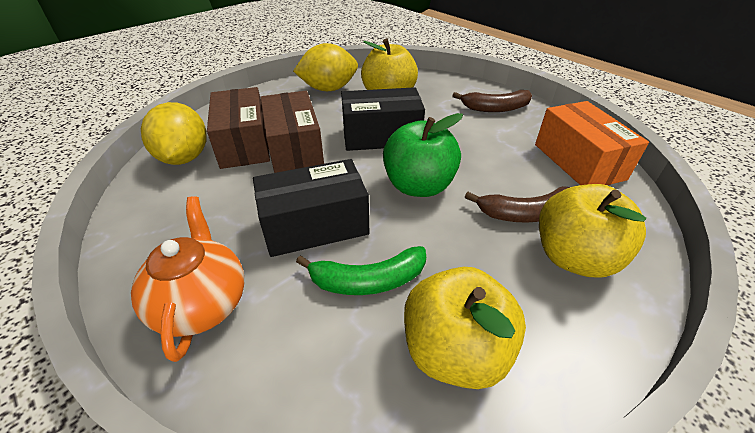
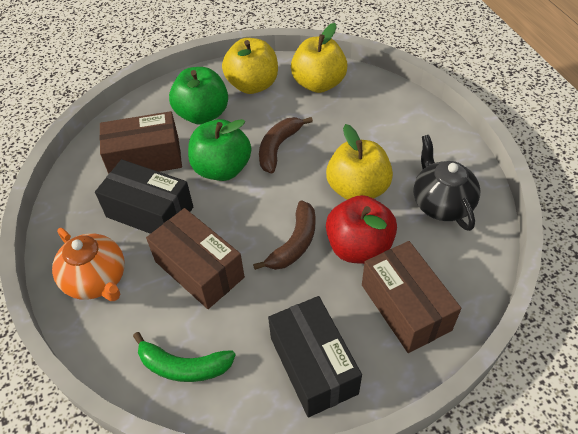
black teapot: 0 -> 1
brown box: 2 -> 3
green apple: 1 -> 2
orange box: 1 -> 0
red apple: 0 -> 1
yellow lemon: 2 -> 0

